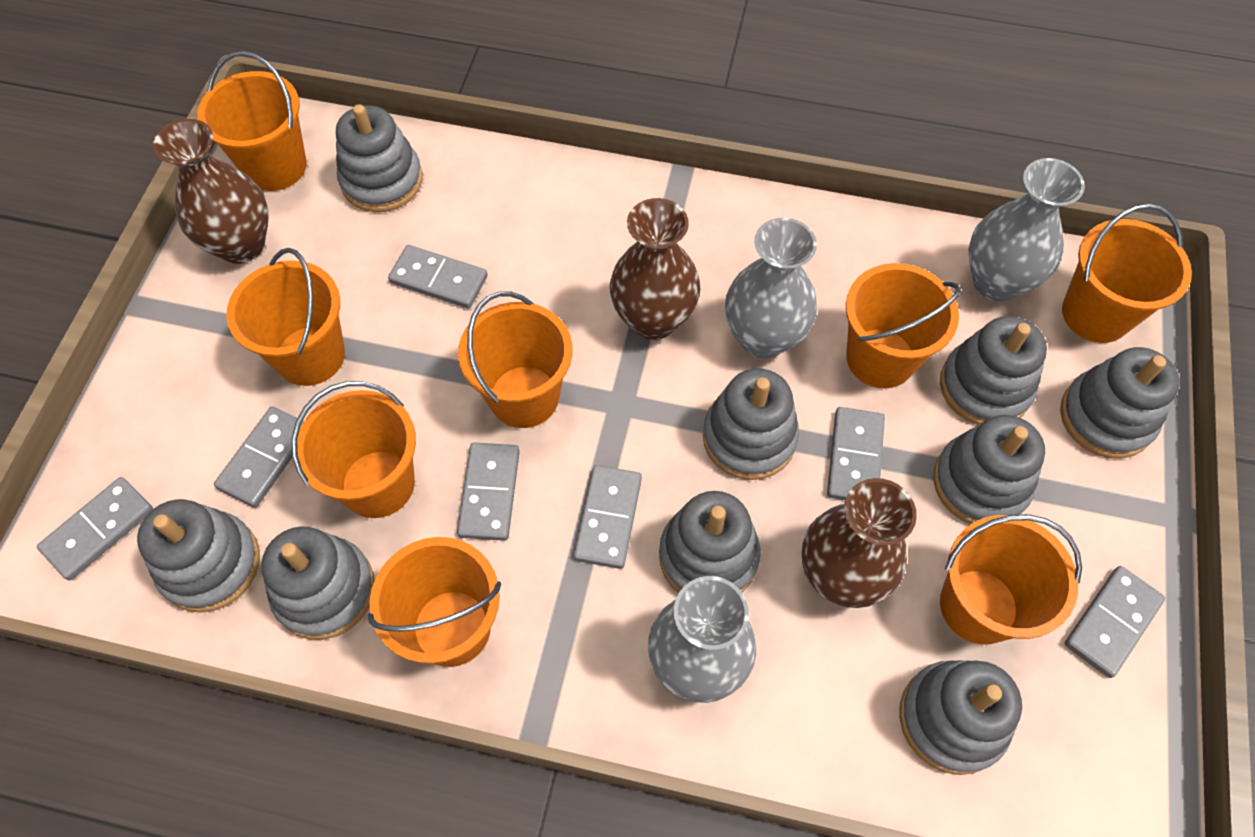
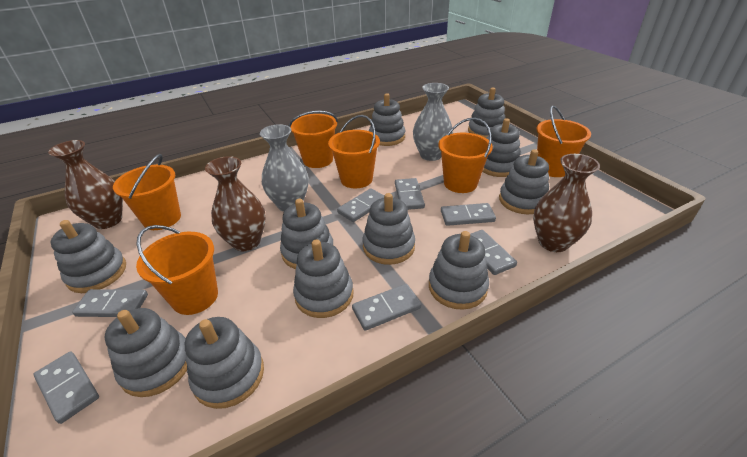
grey stacking toy: 9 -> 11
grey vase: 3 -> 2
orange bucket: 8 -> 6

